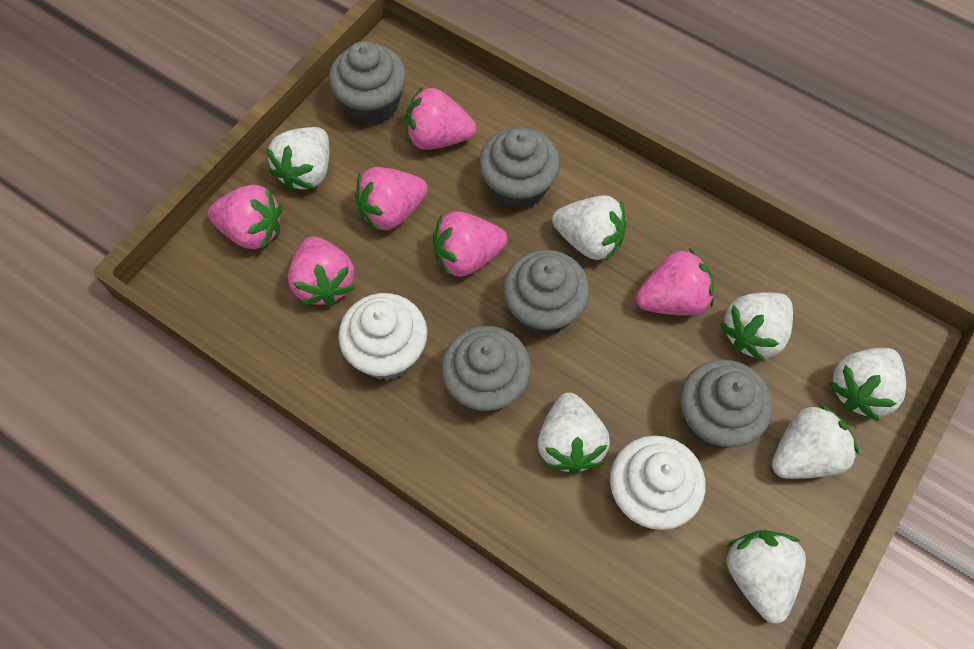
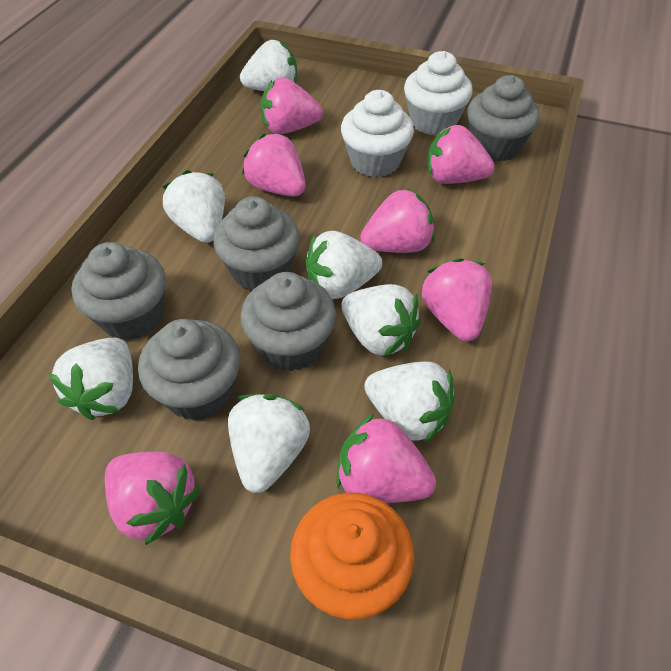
orange cupcake: 0 -> 1
pink strawberry: 6 -> 7

